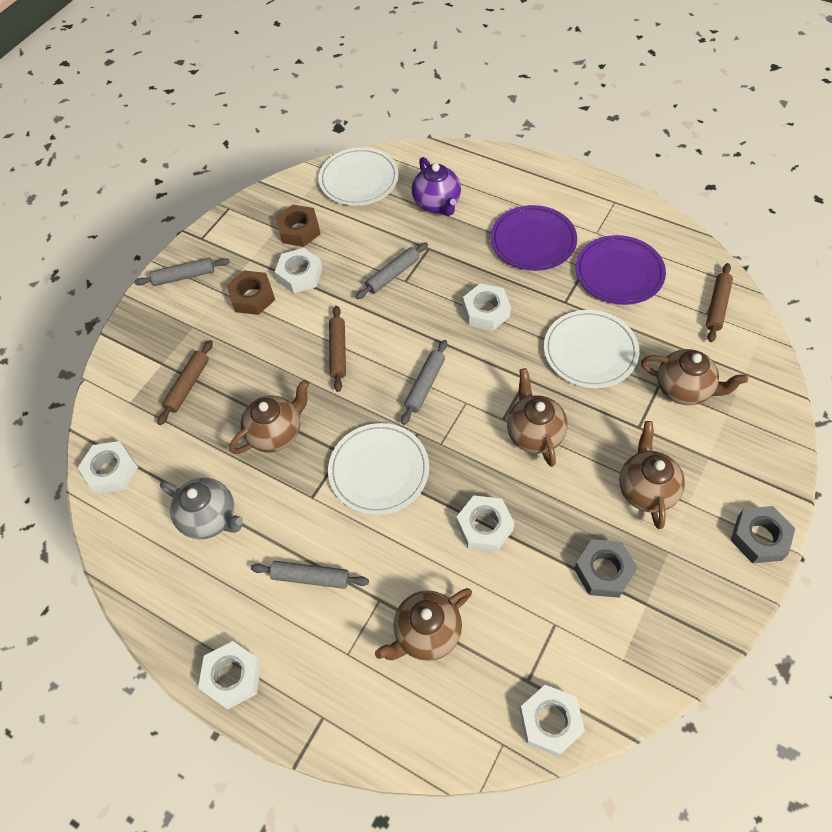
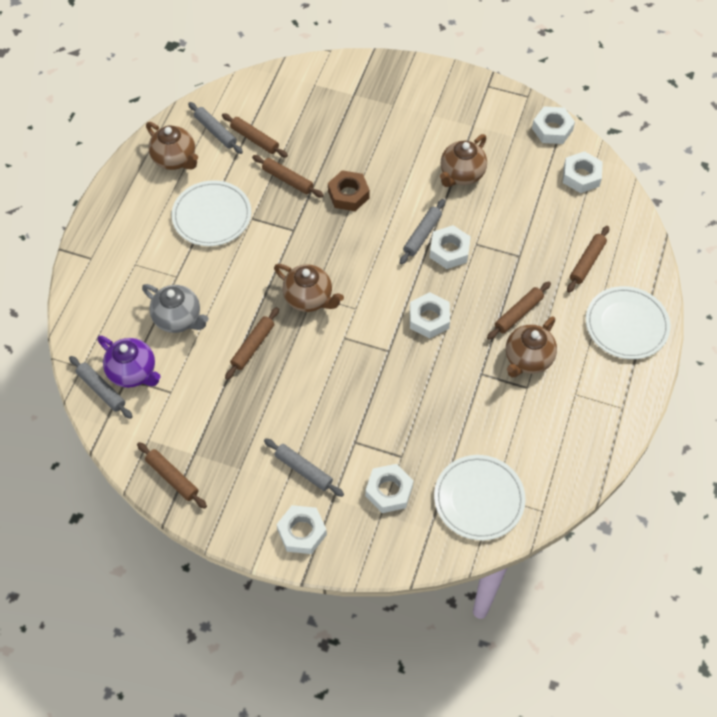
brown nut: 2 -> 1
brown rolling pin: 3 -> 6
brown teapot: 5 -> 4
grey nut: 2 -> 0
purple plate: 2 -> 0

